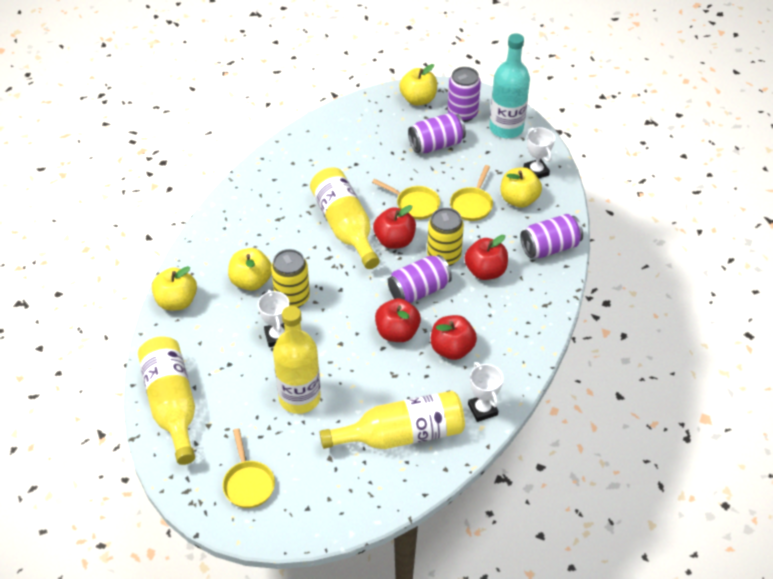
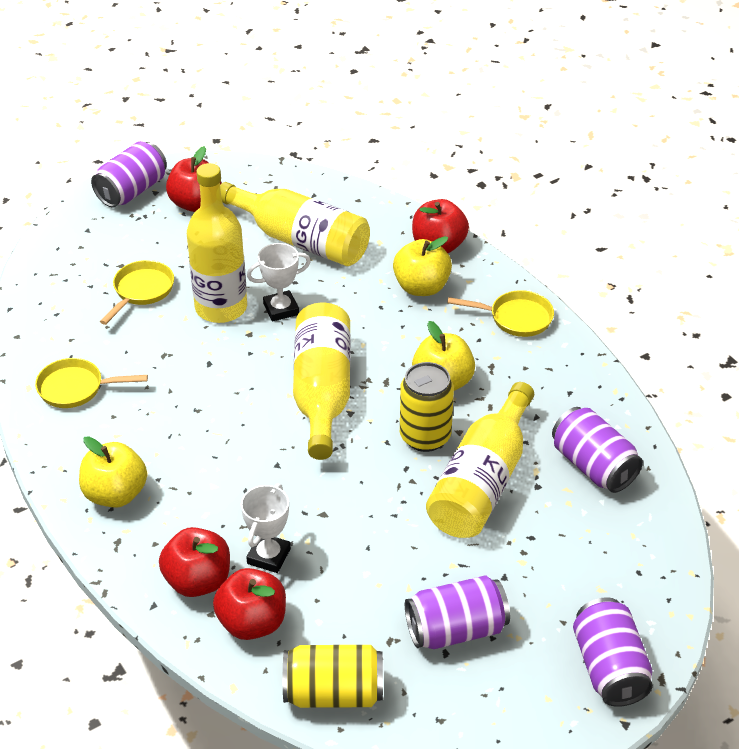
turquoise bottle: 1 -> 0
white trophy: 3 -> 2
yellow apple: 4 -> 3

